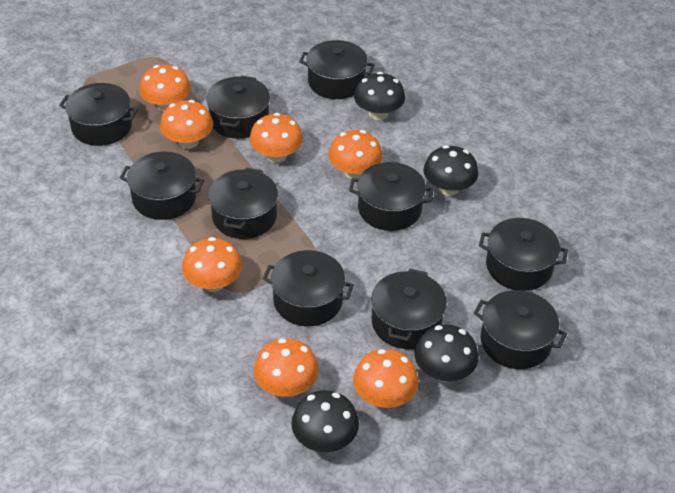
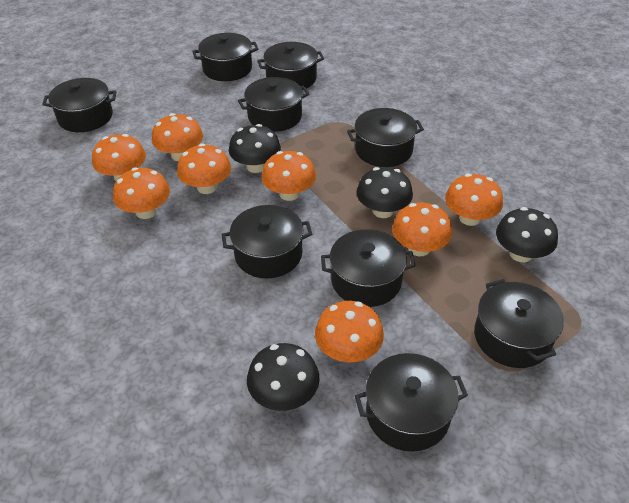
black pot: 10 -> 9
orange mushroom: 7 -> 8

